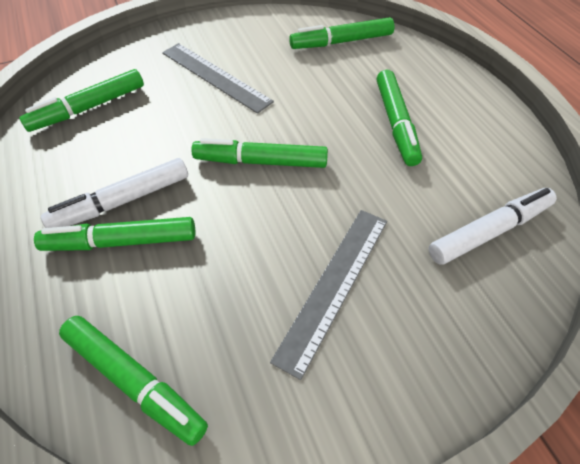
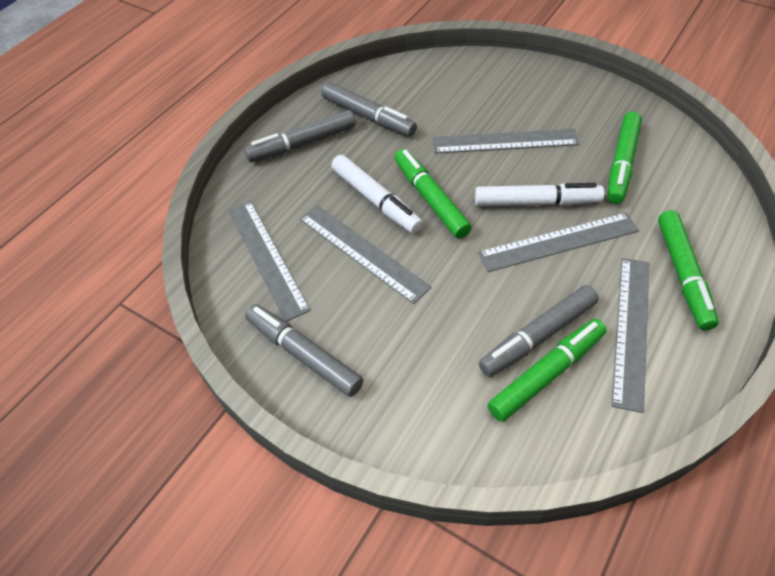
green marker: 6 -> 4
grey marker: 0 -> 4
grey ruler: 2 -> 5

